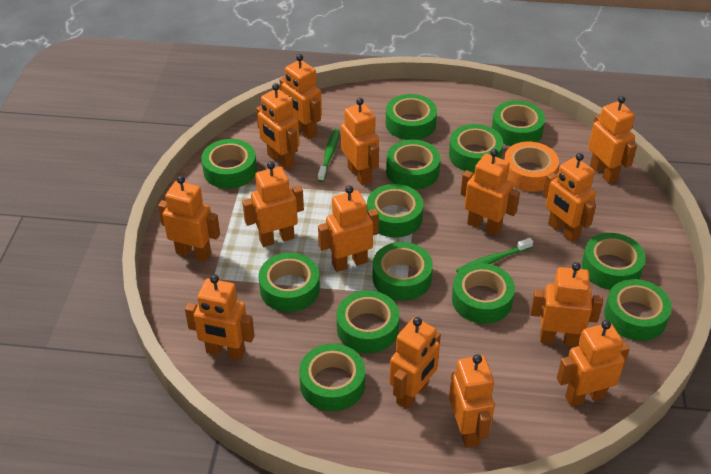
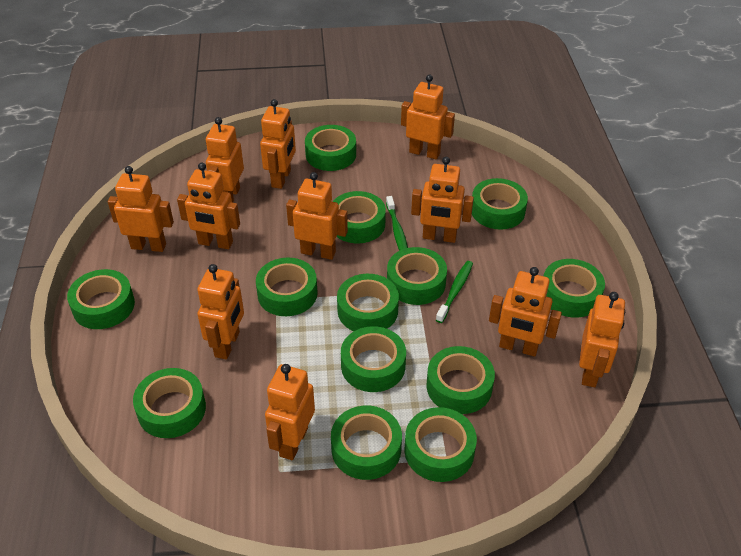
orange robot: 14 -> 11
orange tape: 1 -> 0

